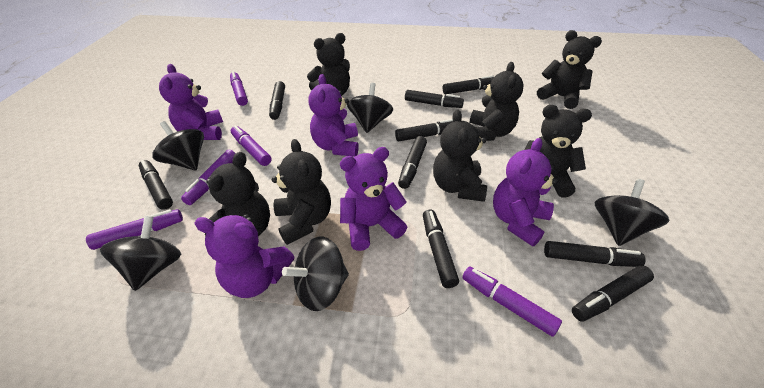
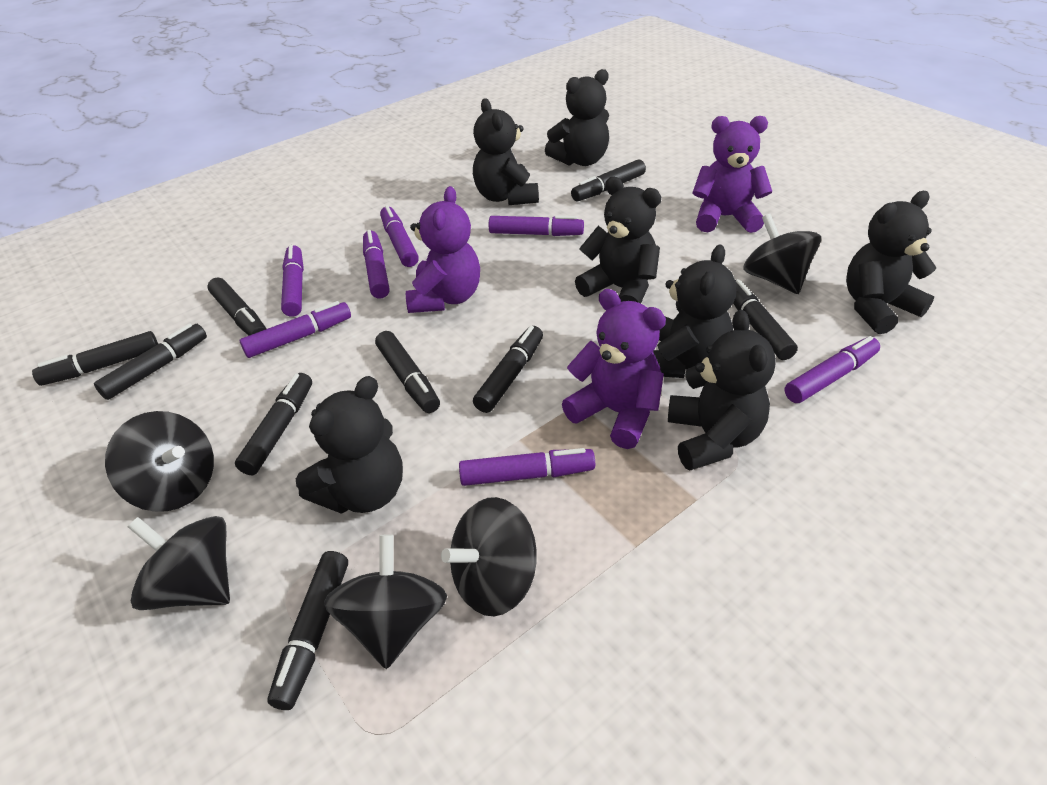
purple marker: 5 -> 7
purple teddy bear: 5 -> 3

